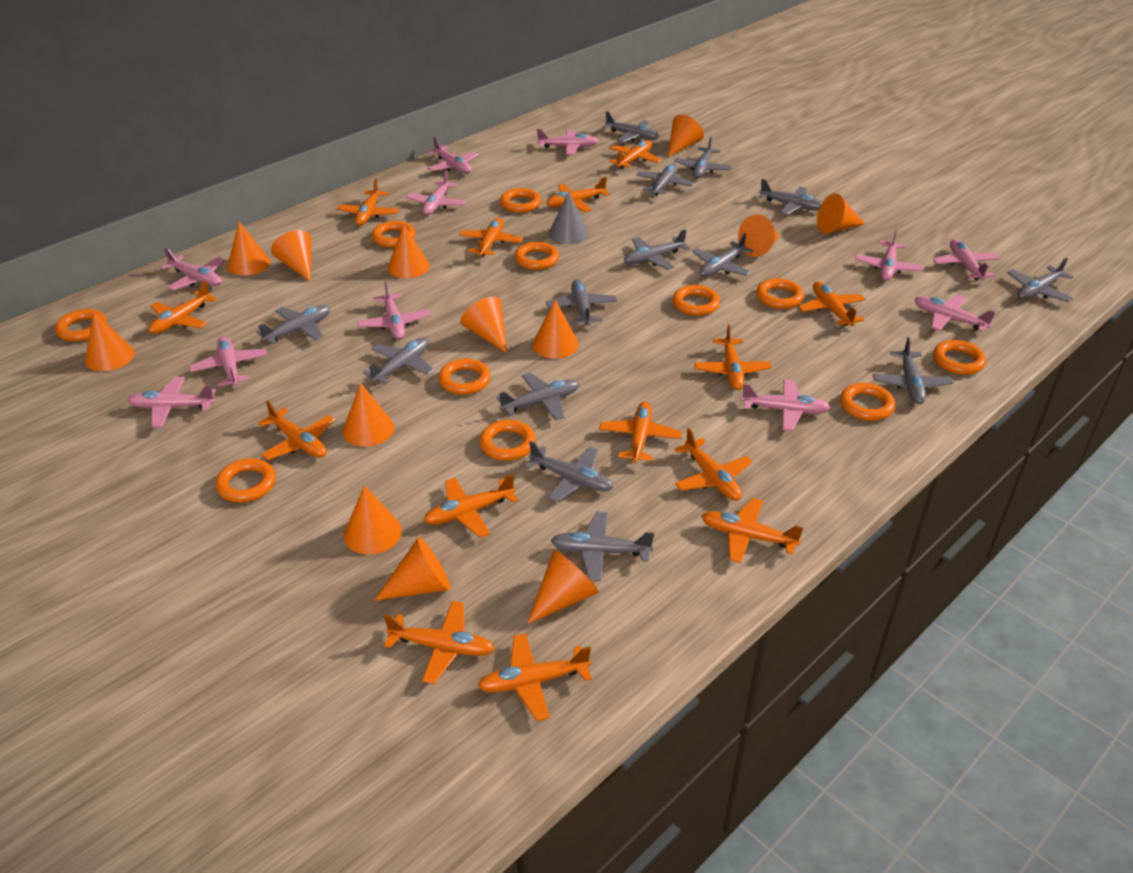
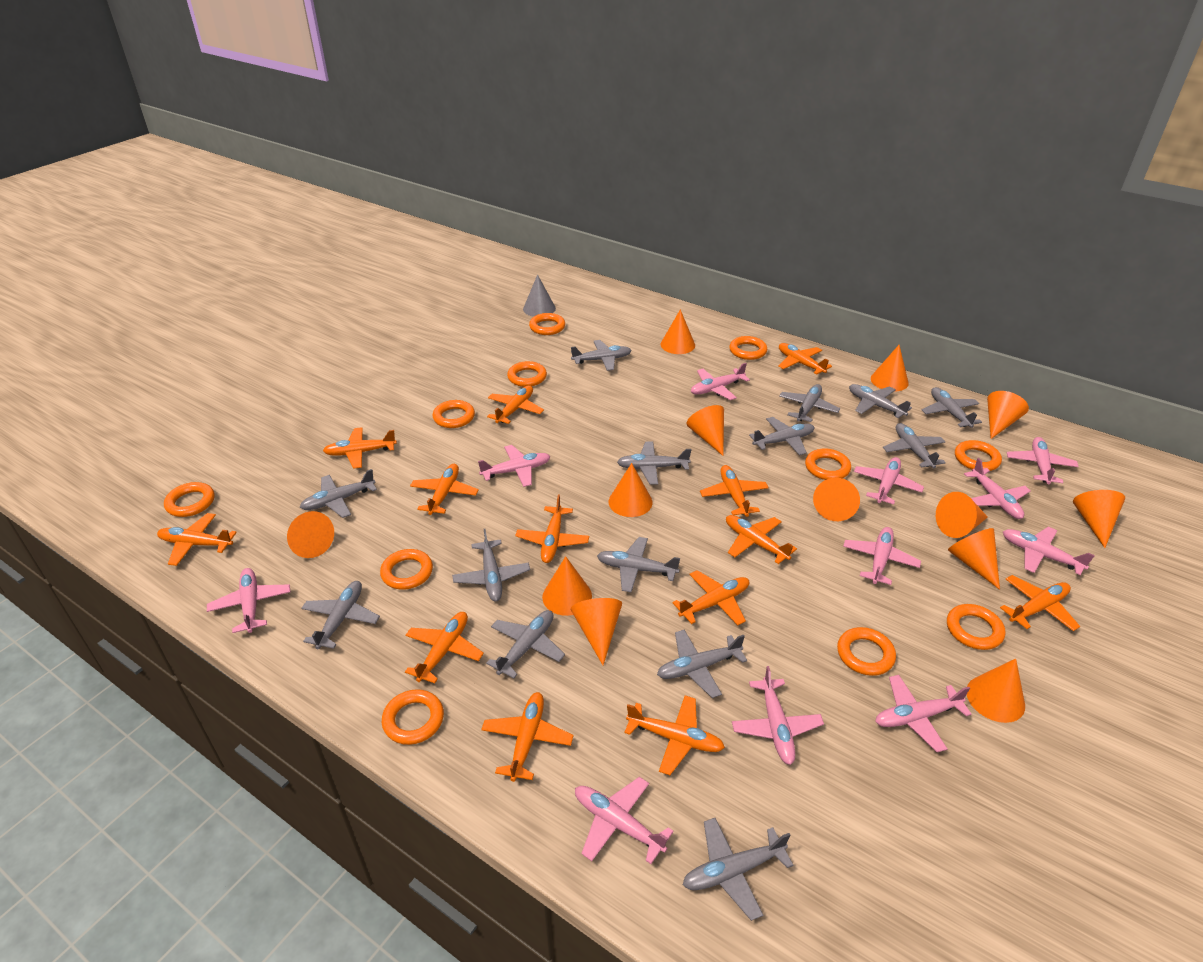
orange plane: 14 -> 13

